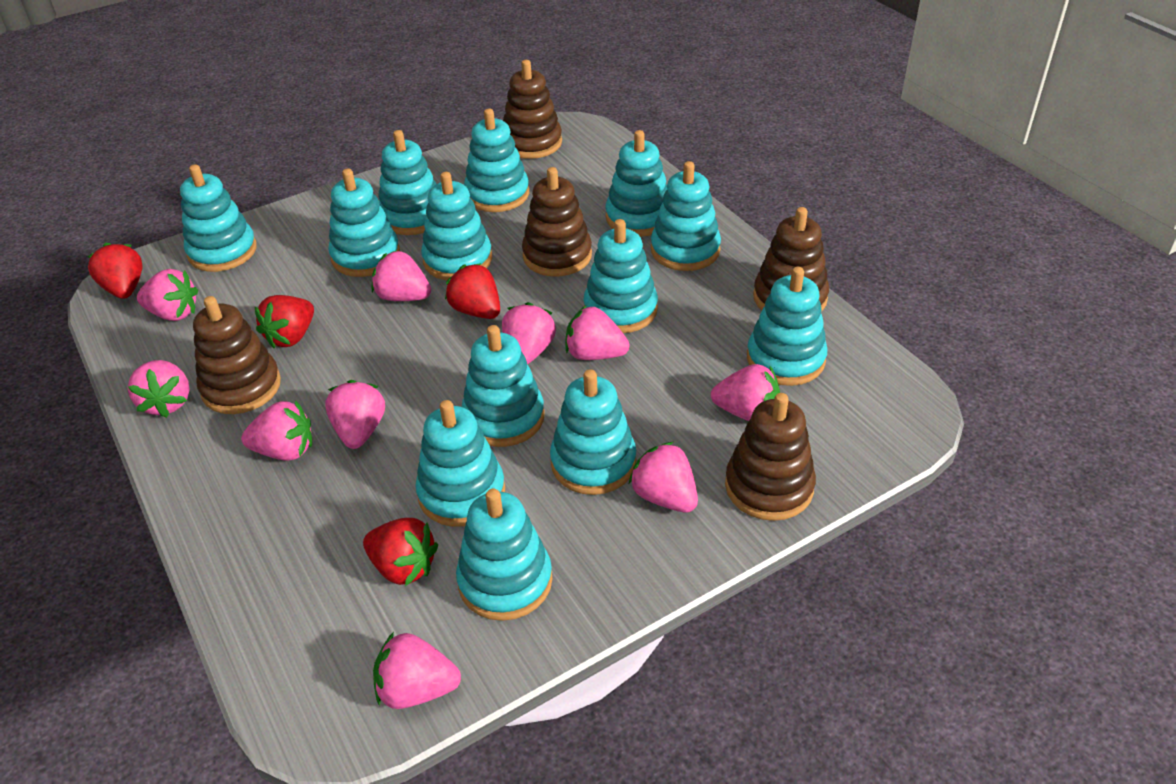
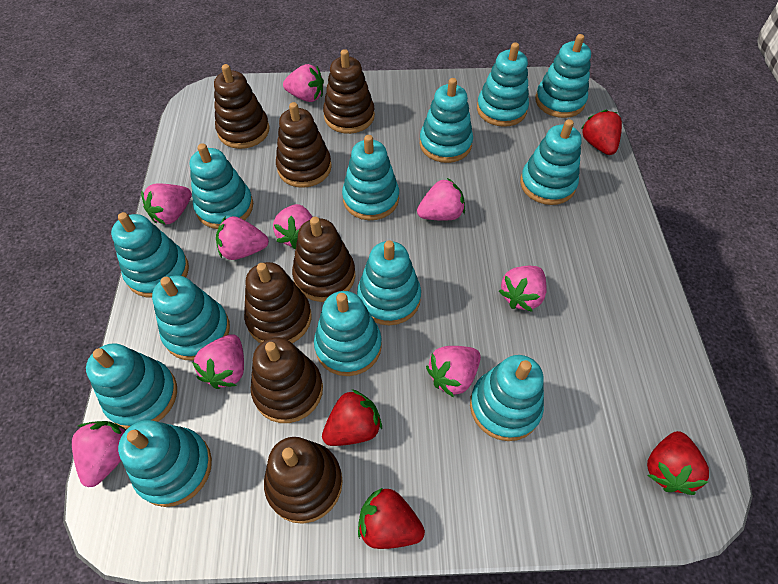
brown stacking toy: 5 -> 7
pink strawberry: 10 -> 9

